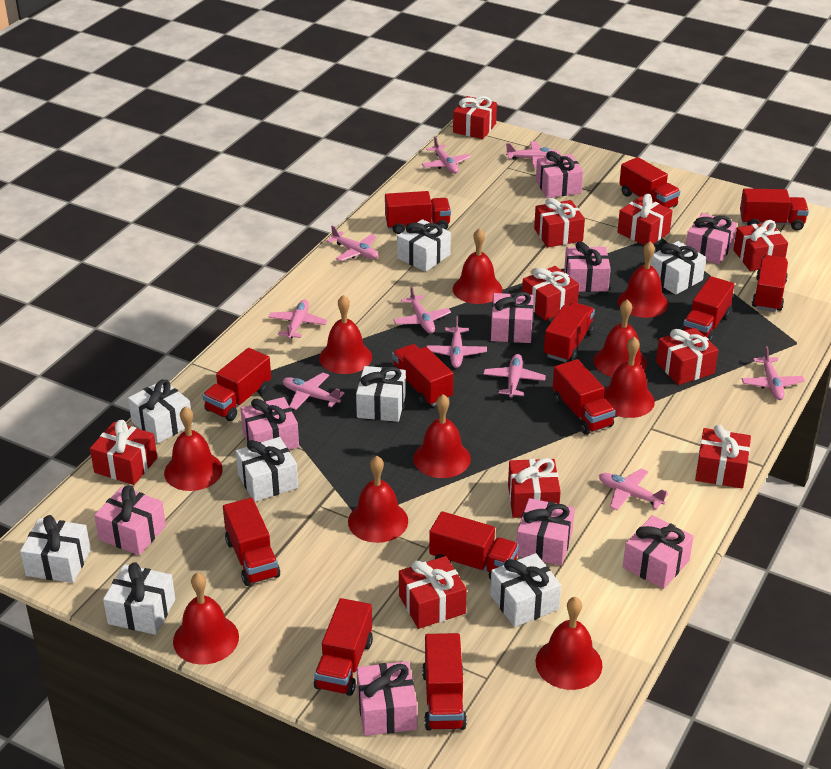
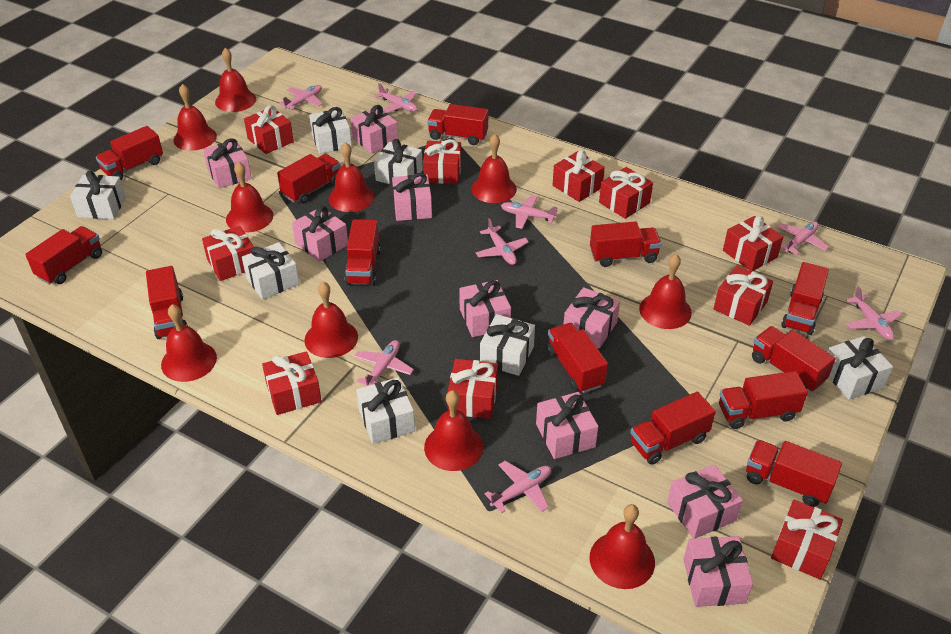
pink plane: 10 -> 8
white gift: 8 -> 7

